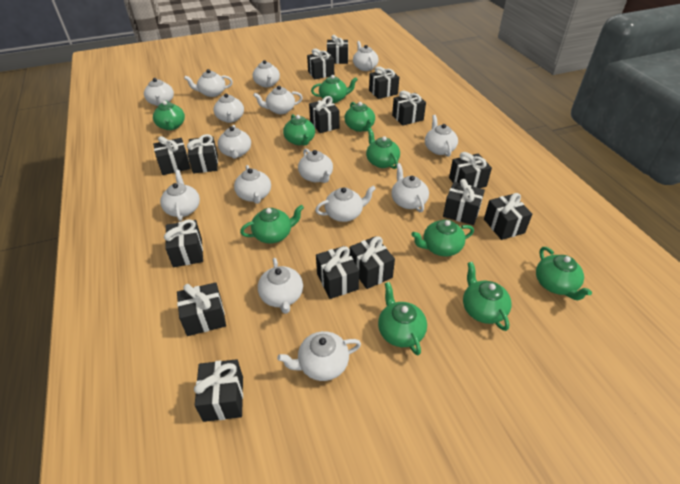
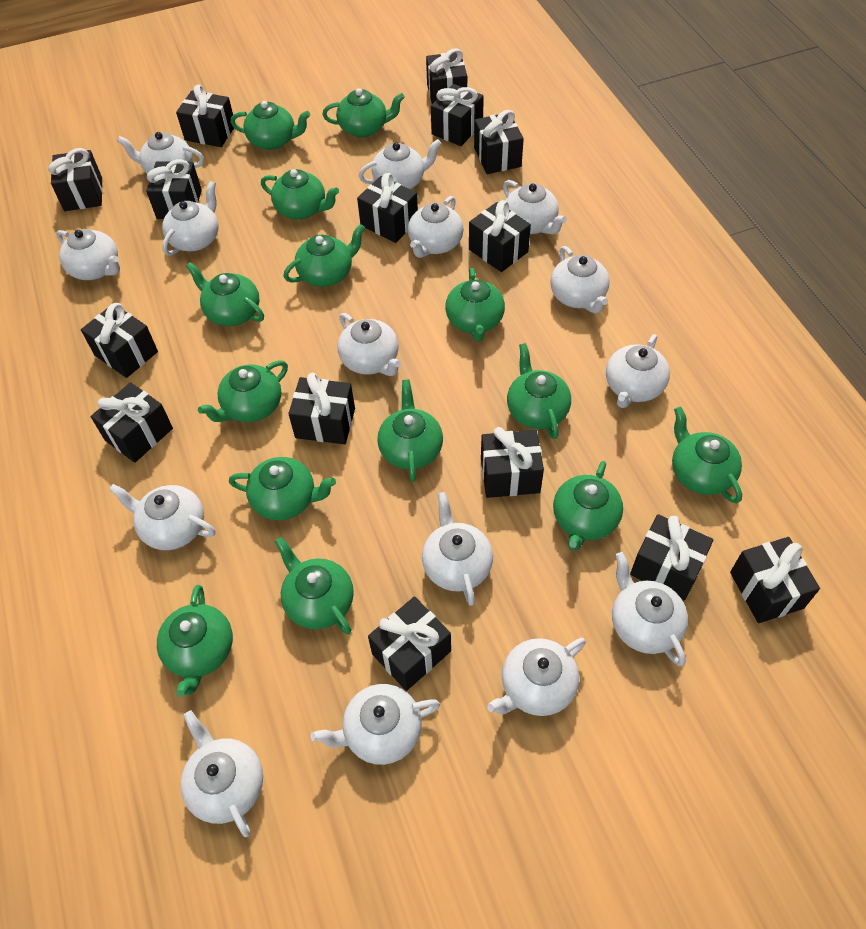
green teapot: 10 -> 14

